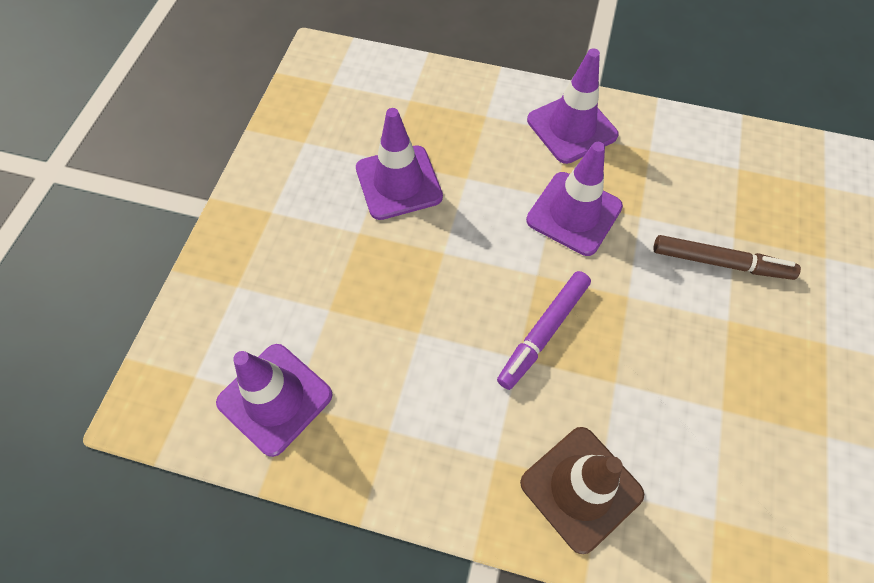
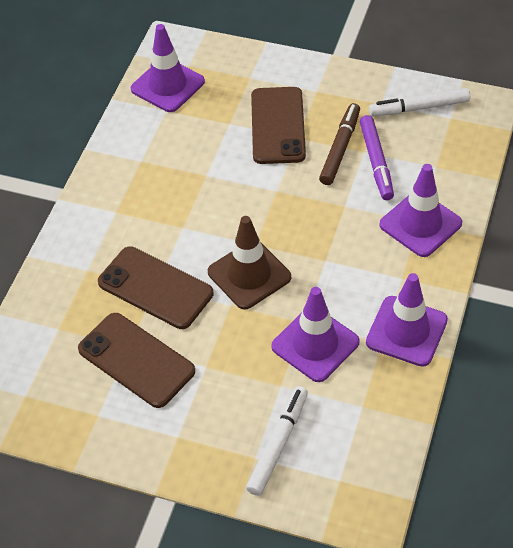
brown phone: 0 -> 3
white marker: 0 -> 2

